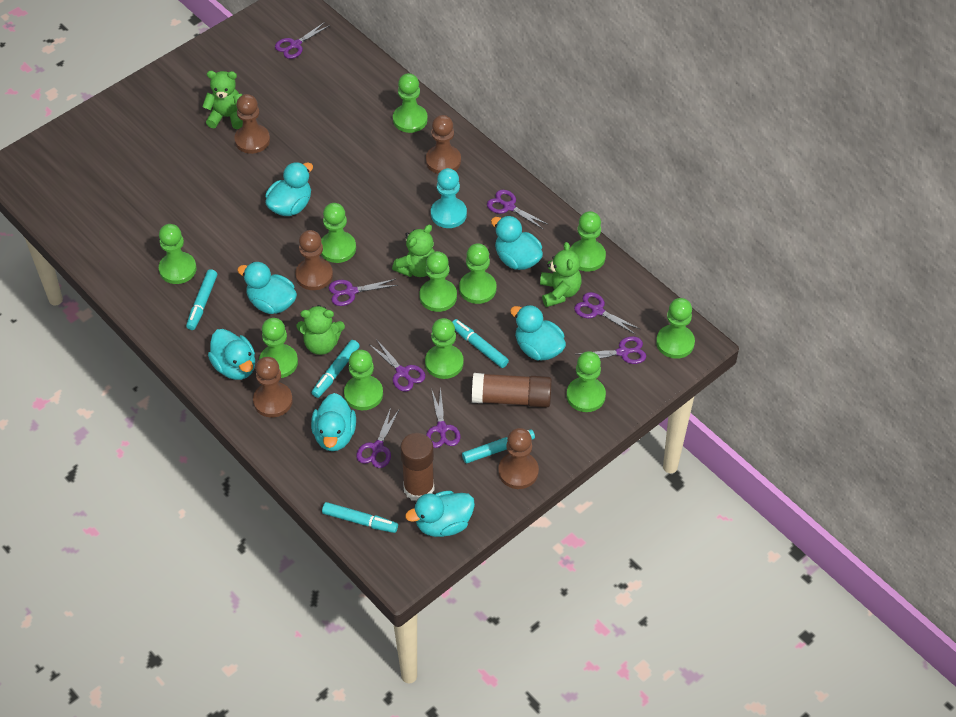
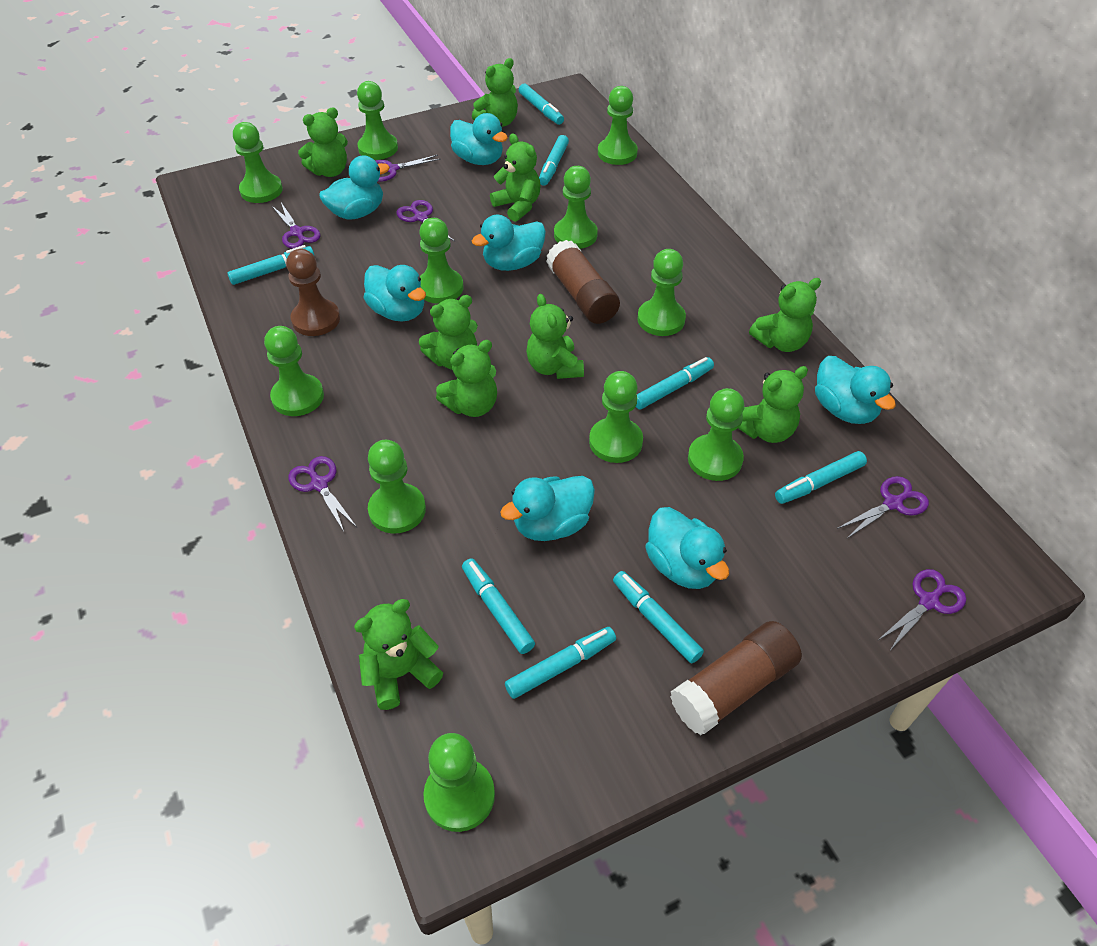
brown pawn: 5 -> 1
green teddy bear: 4 -> 9
purple scissors: 8 -> 6
turquoise marker: 5 -> 8
turquoise pawn: 1 -> 0

